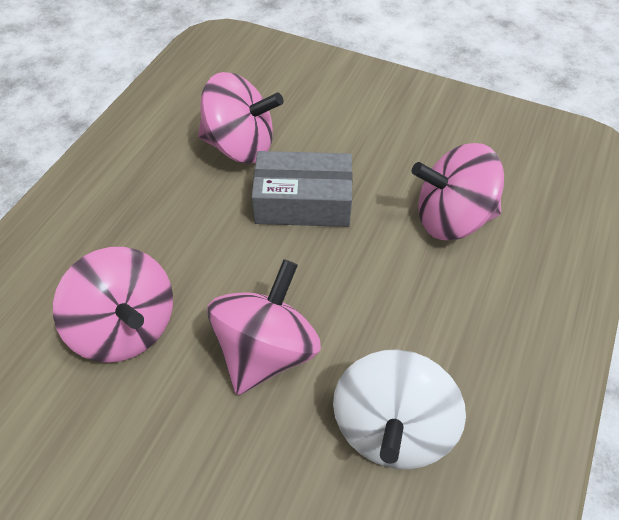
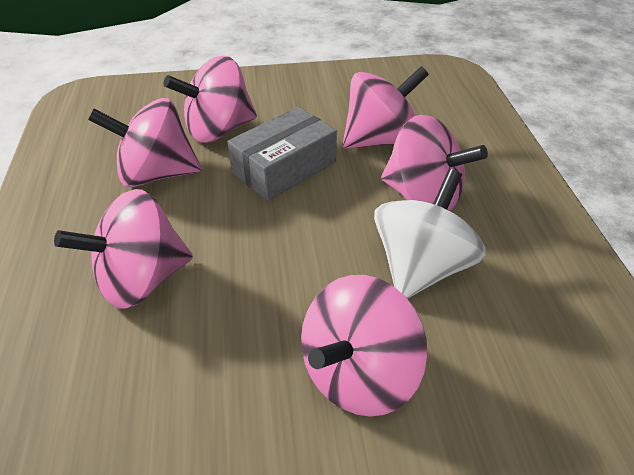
pink spinning top: 4 -> 6

